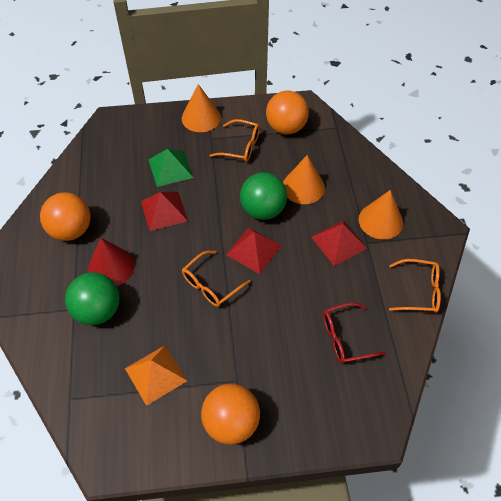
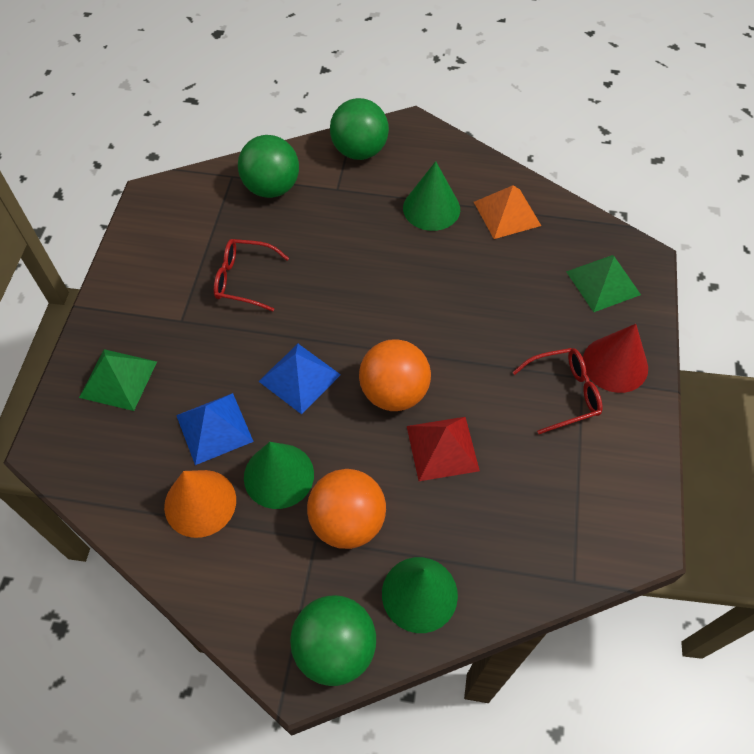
blue pyramid: 0 -> 2
green ball: 2 -> 3
green cone: 0 -> 3
green pyramid: 1 -> 2
orange ball: 3 -> 2
orange cone: 3 -> 1
orange glasses: 3 -> 0
red glasses: 1 -> 2
red pyramid: 3 -> 1

